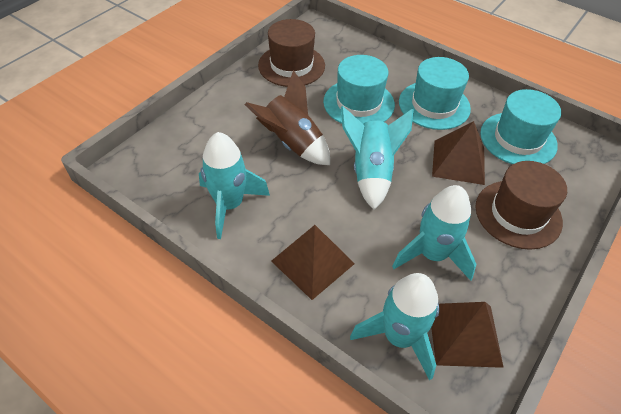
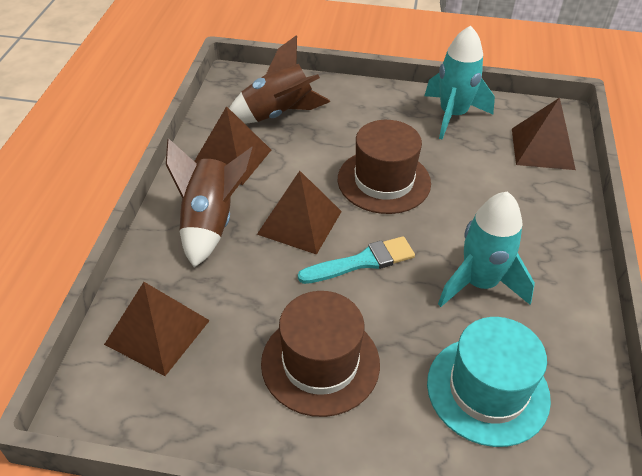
brown pyramid: 3 -> 4
brown rocket: 1 -> 2
turquoise brush: 0 -> 1
turquoise hat: 3 -> 1
turquoise rocket: 4 -> 2

